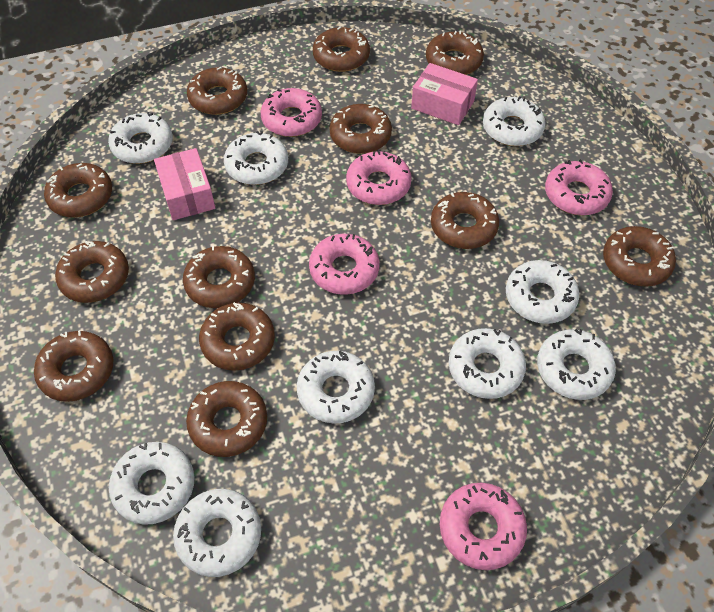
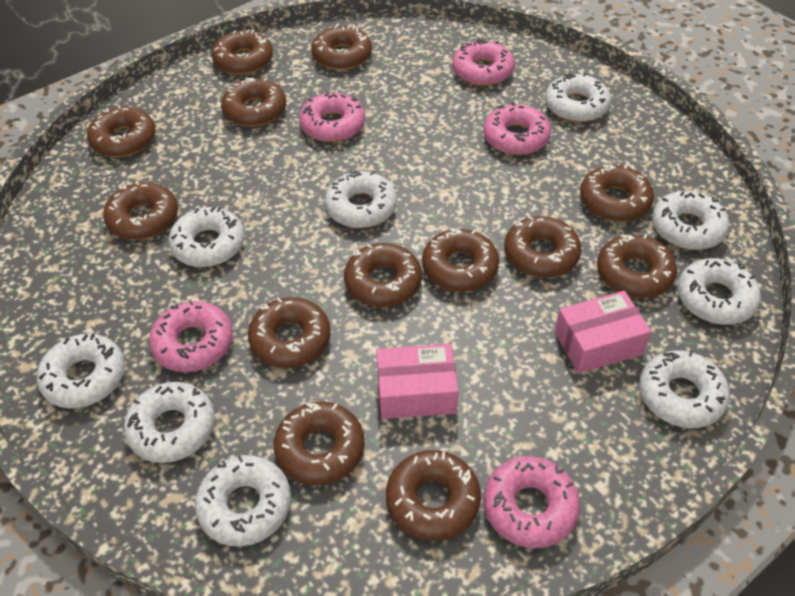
brown donut: 12 -> 13

